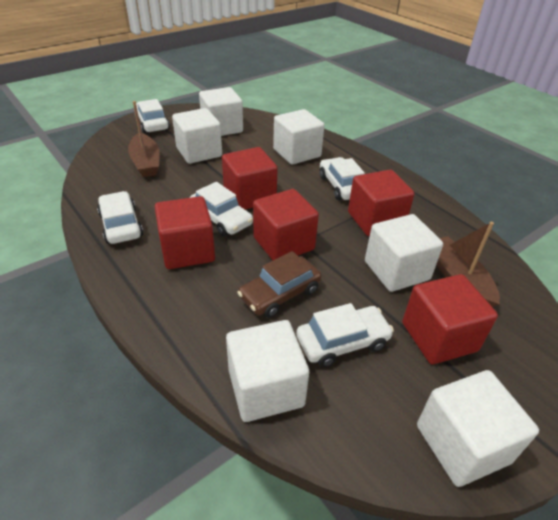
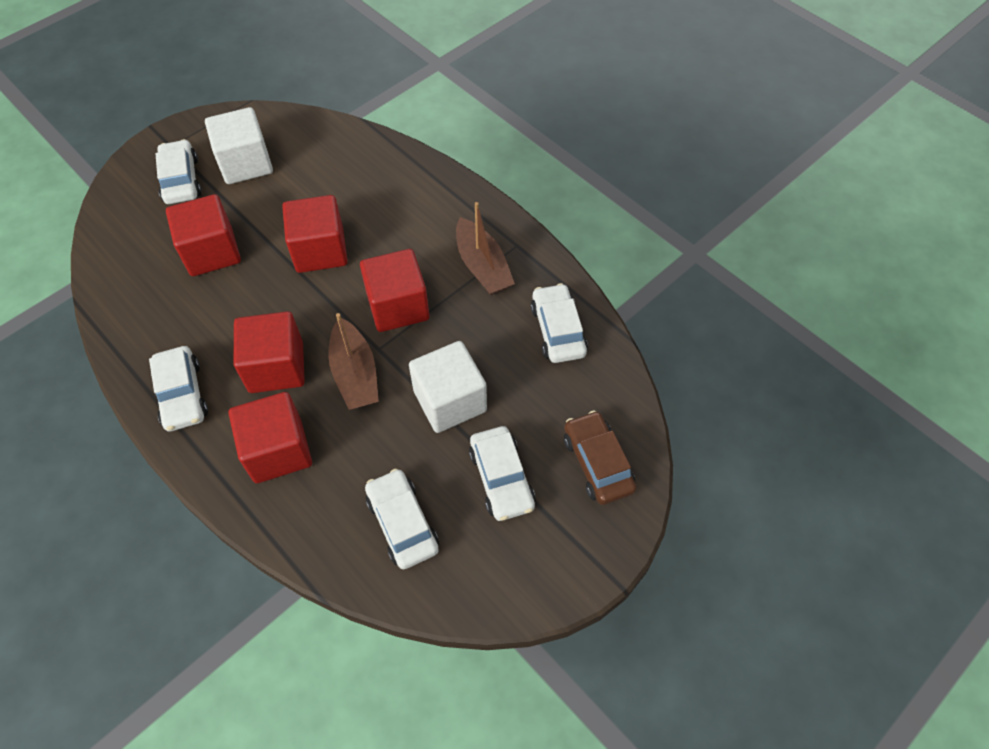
white cube: 6 -> 2

